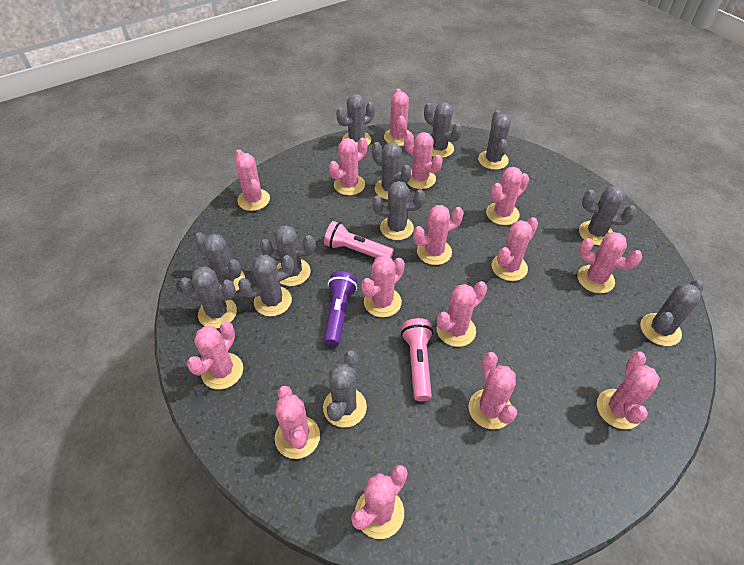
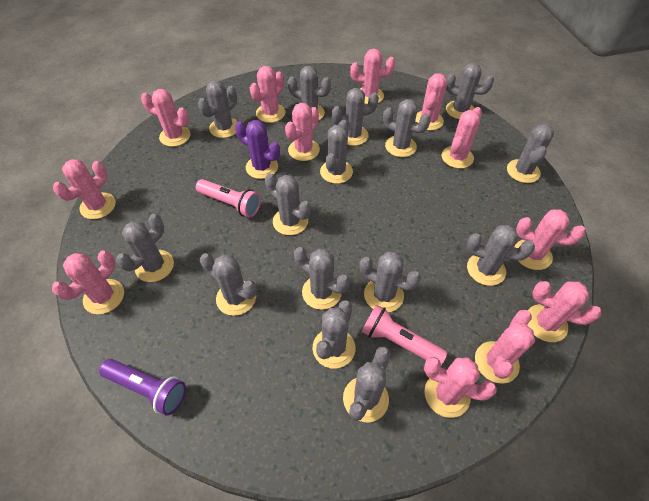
grey cactus: 12 -> 15
pink cactus: 15 -> 12
purple cactus: 0 -> 1

